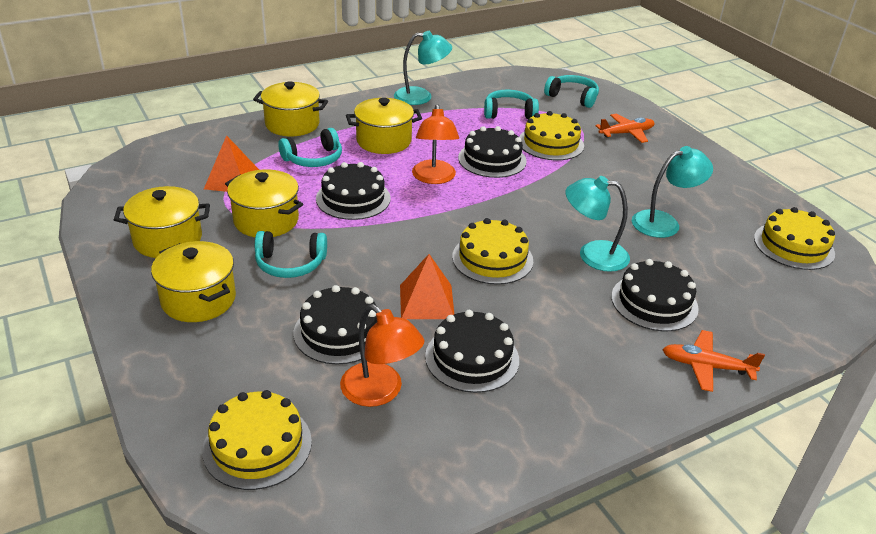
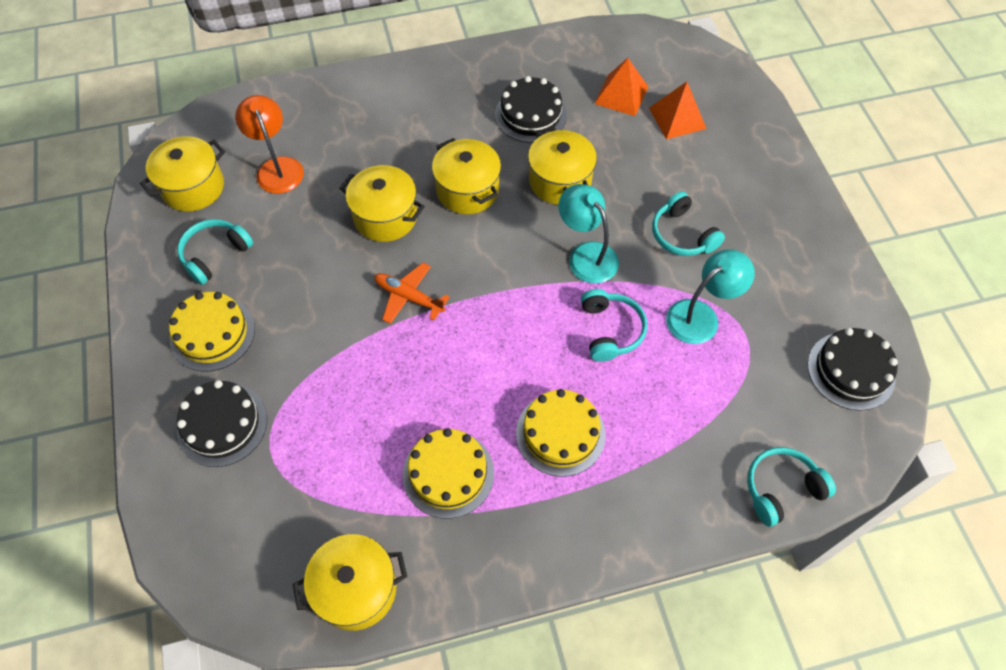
black cake: 5 -> 3
orange lamp: 2 -> 1
orange plane: 2 -> 1
turquoise lamp: 3 -> 2
yellow cake: 4 -> 3

